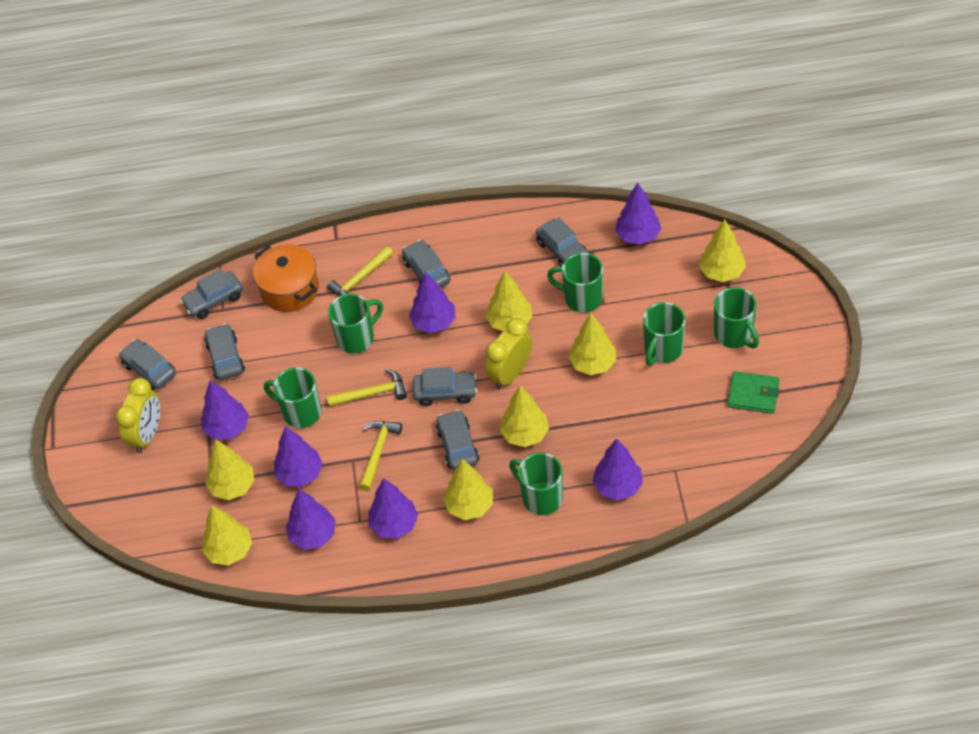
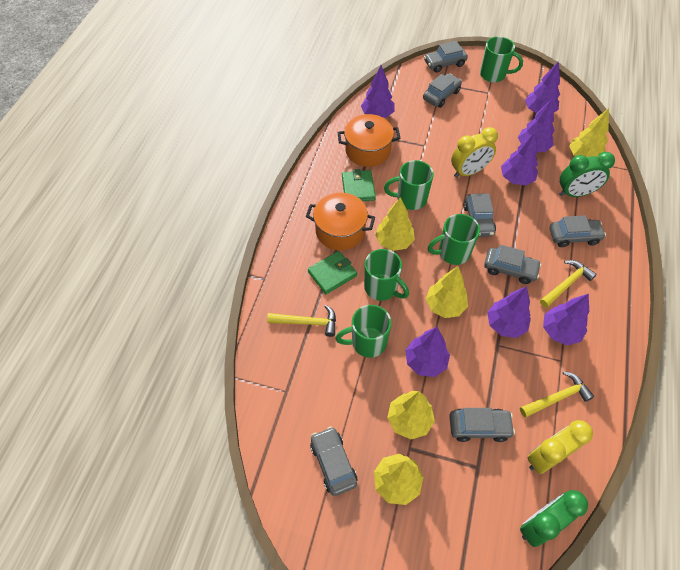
green clock: 0 -> 2
green mug: 6 -> 5
green wallet: 1 -> 2
orange pot: 1 -> 2
yellow tree: 7 -> 5

